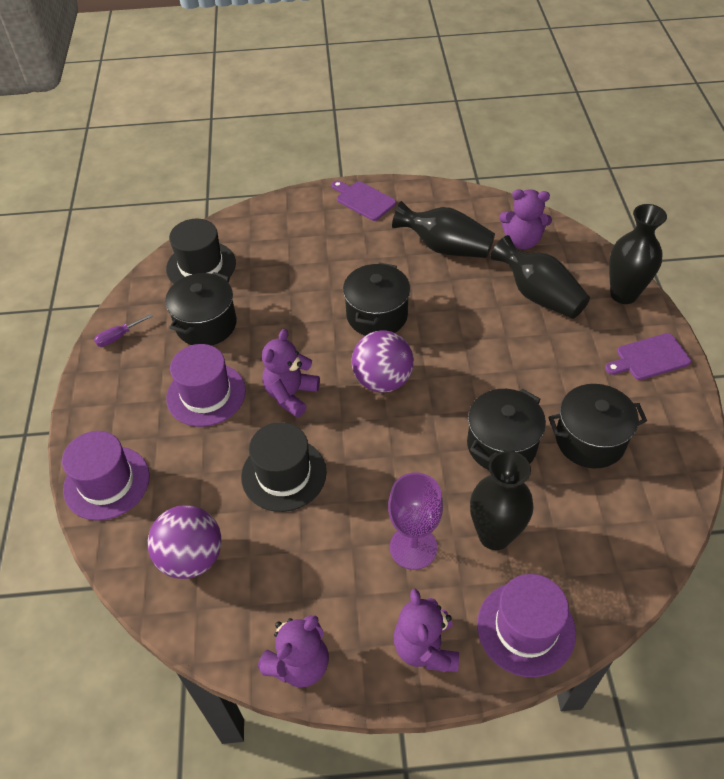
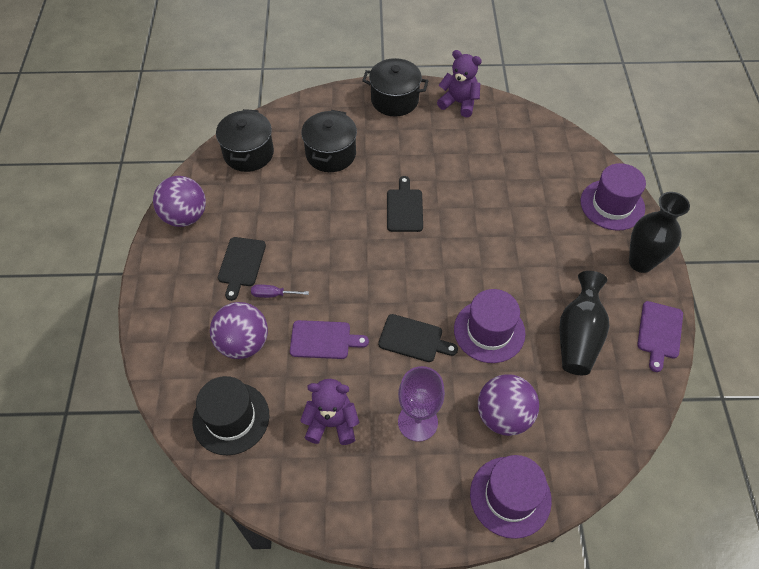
black cutting board: 0 -> 3
black hat: 2 -> 1
black pot: 4 -> 3
black vase: 4 -> 2
purple ball: 2 -> 3
purple teddy bear: 4 -> 2

